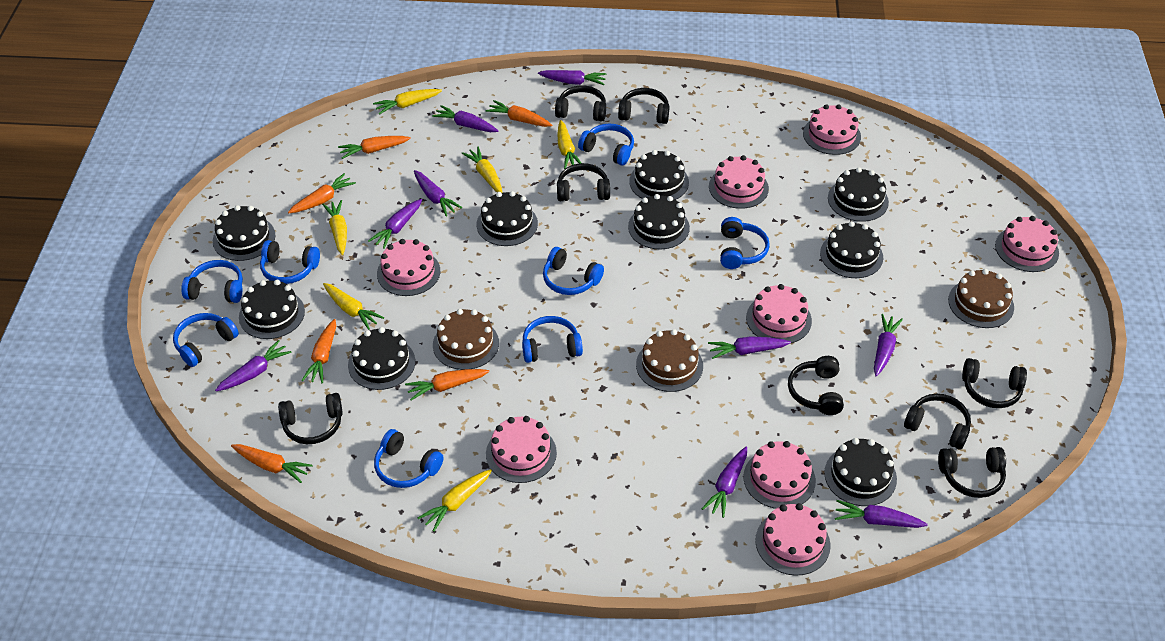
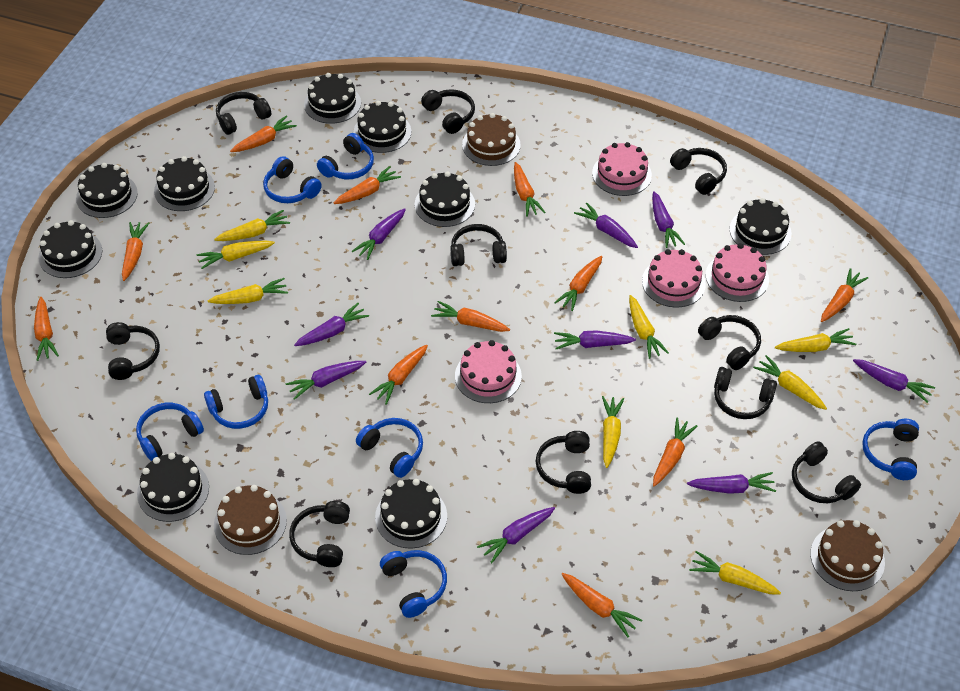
black headphones: 8 -> 10
blue headphones: 8 -> 7
orange carrot: 6 -> 11
pink cake: 8 -> 4
yellow carrot: 6 -> 8

